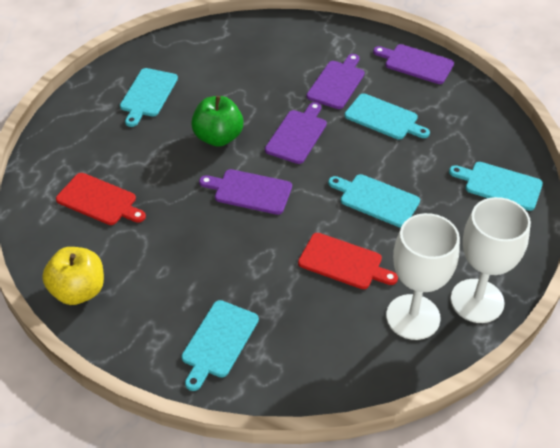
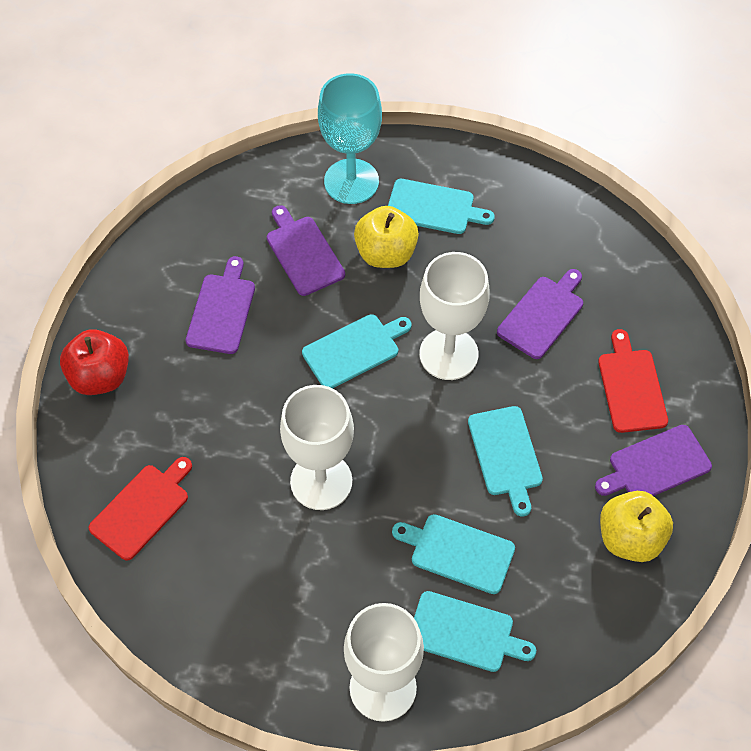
green apple: 1 -> 0
red apple: 0 -> 1
turquoise goblet: 0 -> 1
white goblet: 2 -> 3
yellow apple: 1 -> 2

